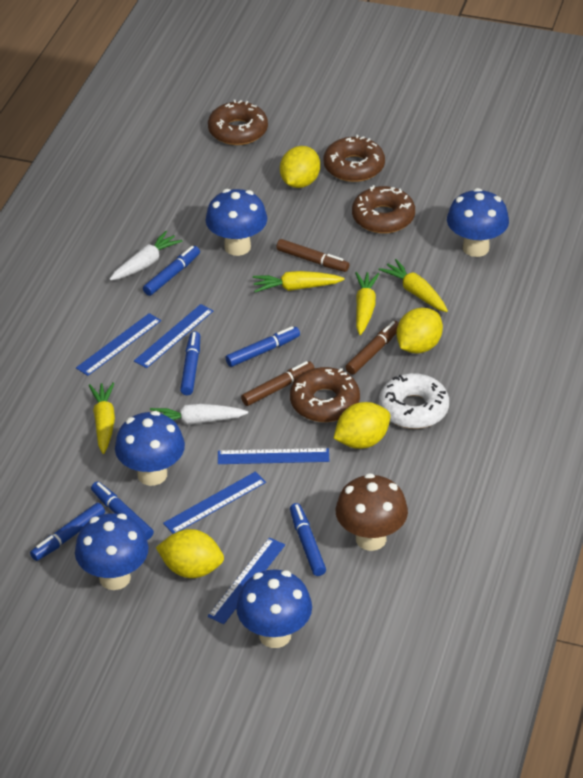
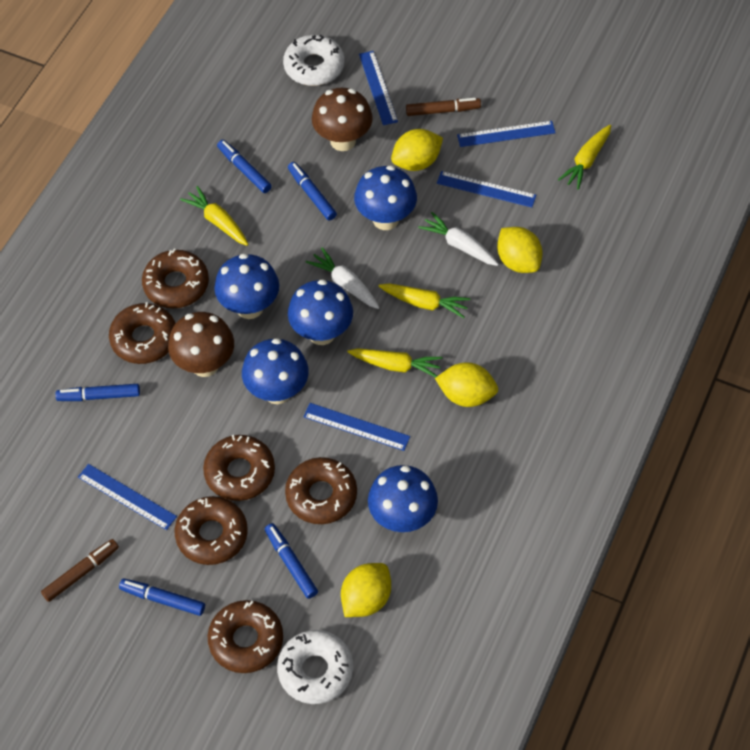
blue marker: 6 -> 5
brown donut: 4 -> 6
brown marker: 3 -> 2
brown mushroom: 1 -> 2
white donut: 1 -> 2

